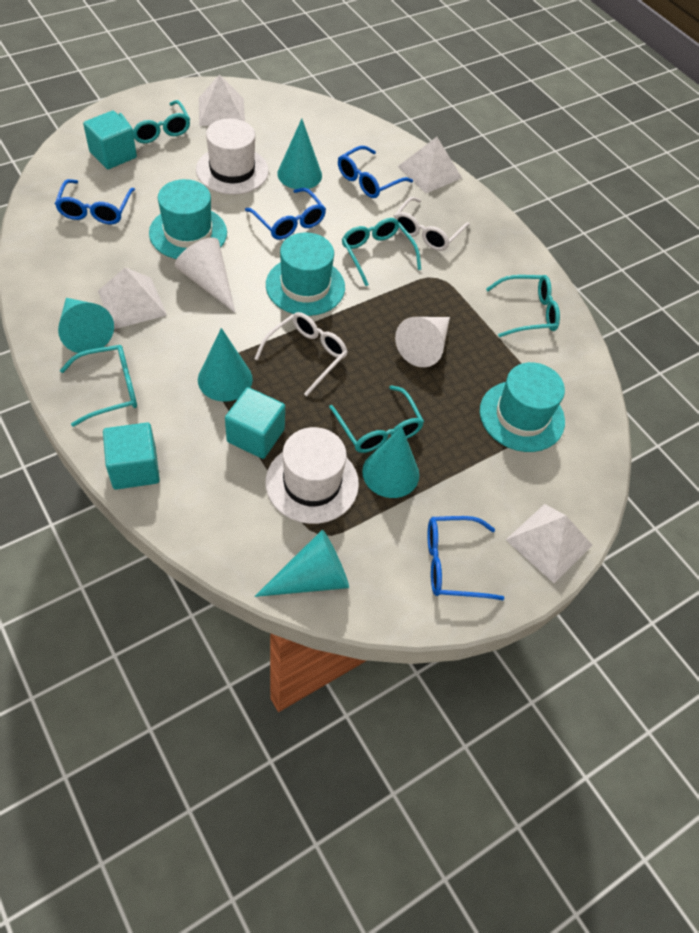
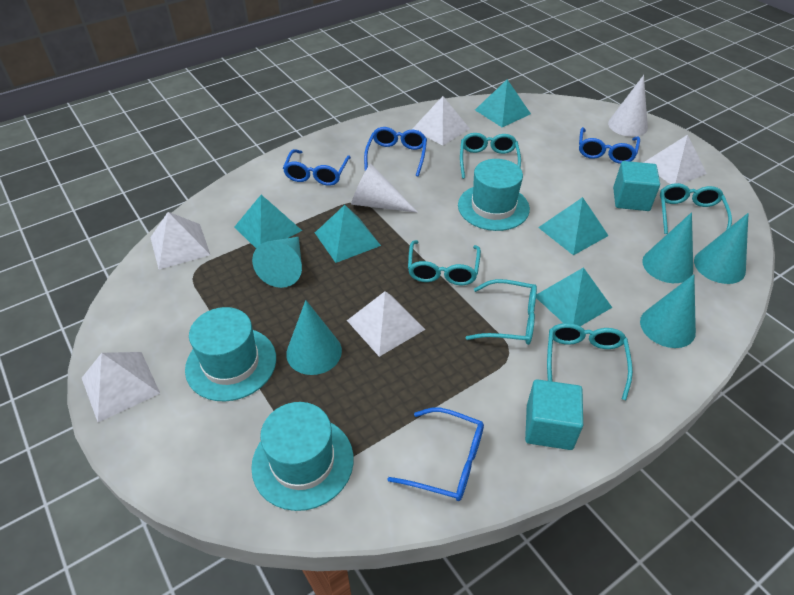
turquoise cube: 3 -> 2
turquoise pyramid: 0 -> 5
white glasses: 2 -> 0
white hat: 2 -> 0
white pyramid: 4 -> 5

